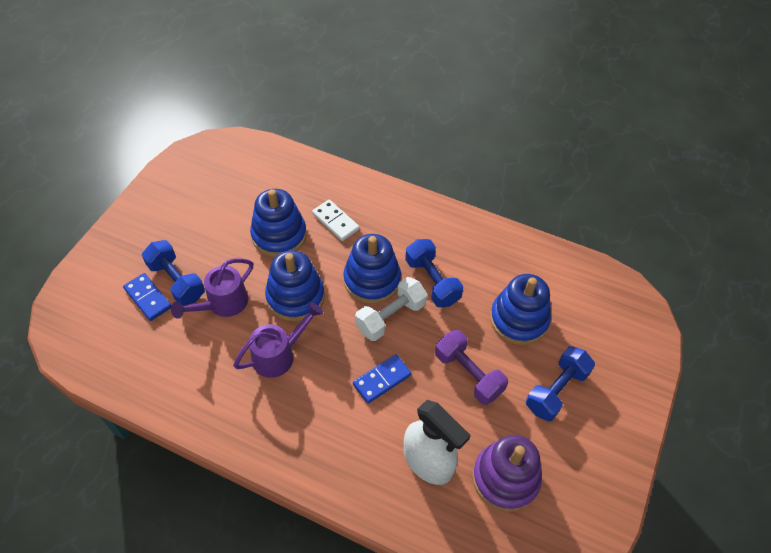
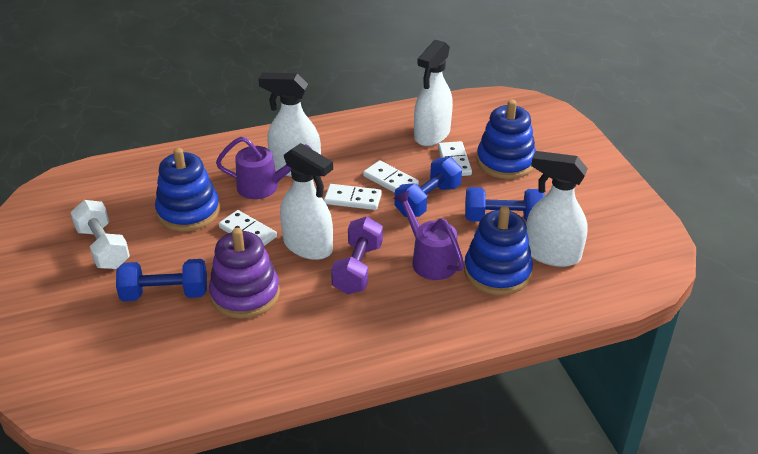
blue domino: 2 -> 0
blue stacking toy: 4 -> 3
white domino: 1 -> 4
white spray bottle: 1 -> 4

